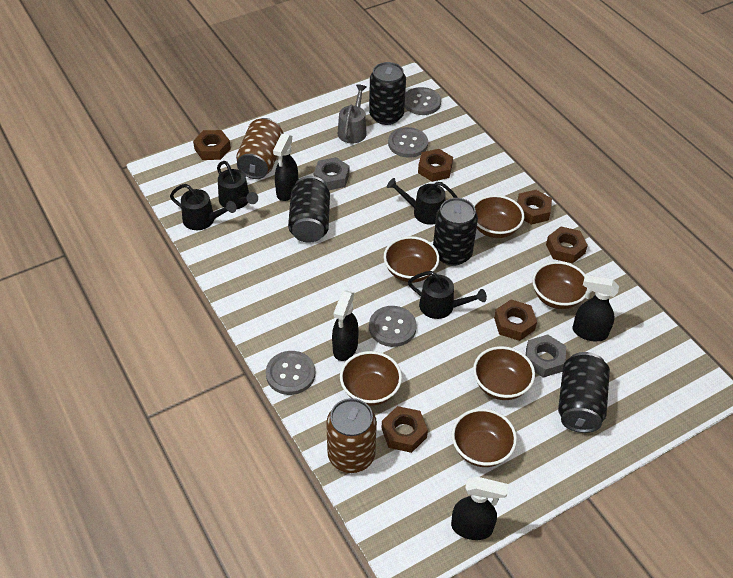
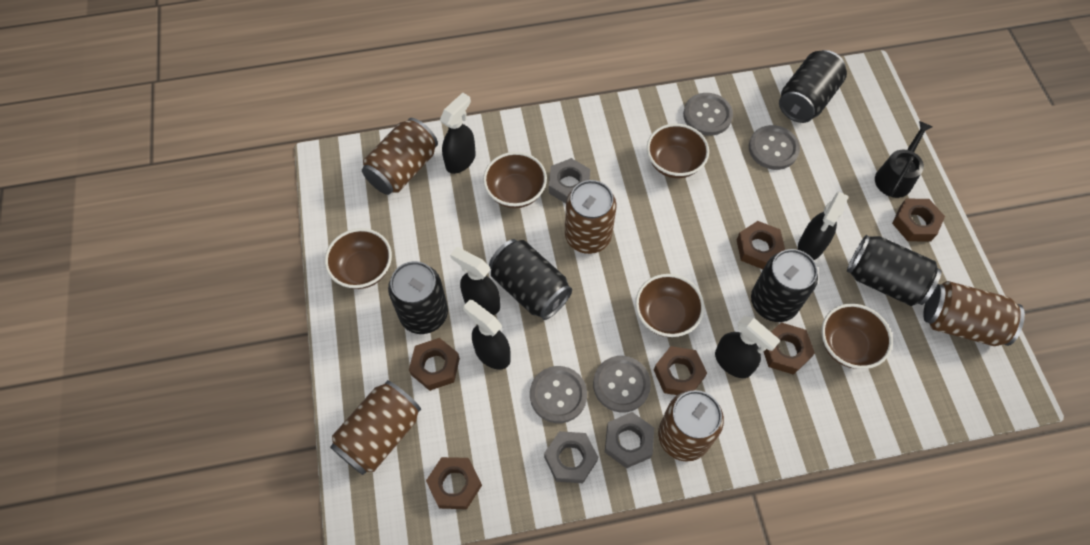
black can: 4 -> 5
black spray bottle: 4 -> 5
black watering can: 4 -> 1
brown bowl: 6 -> 5
brown can: 2 -> 5
grey nut: 2 -> 3
grey watering can: 1 -> 0

